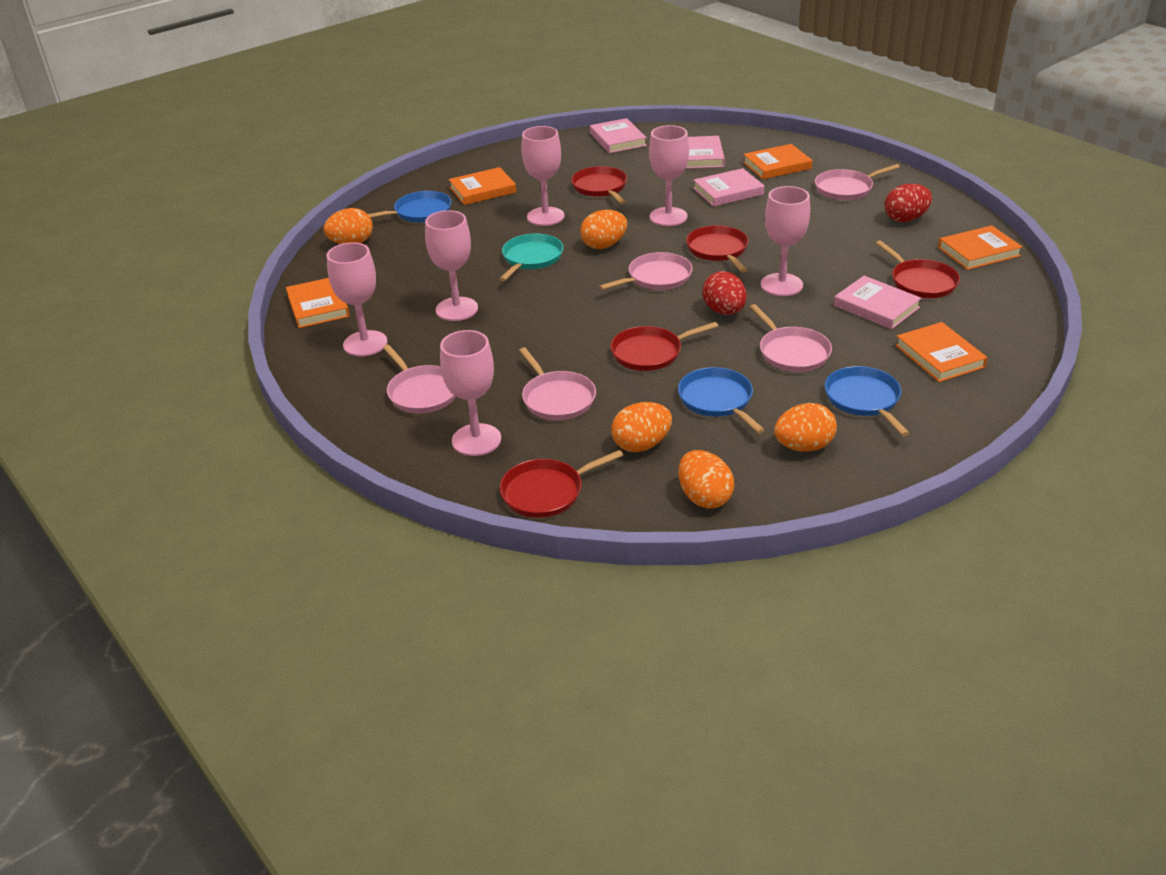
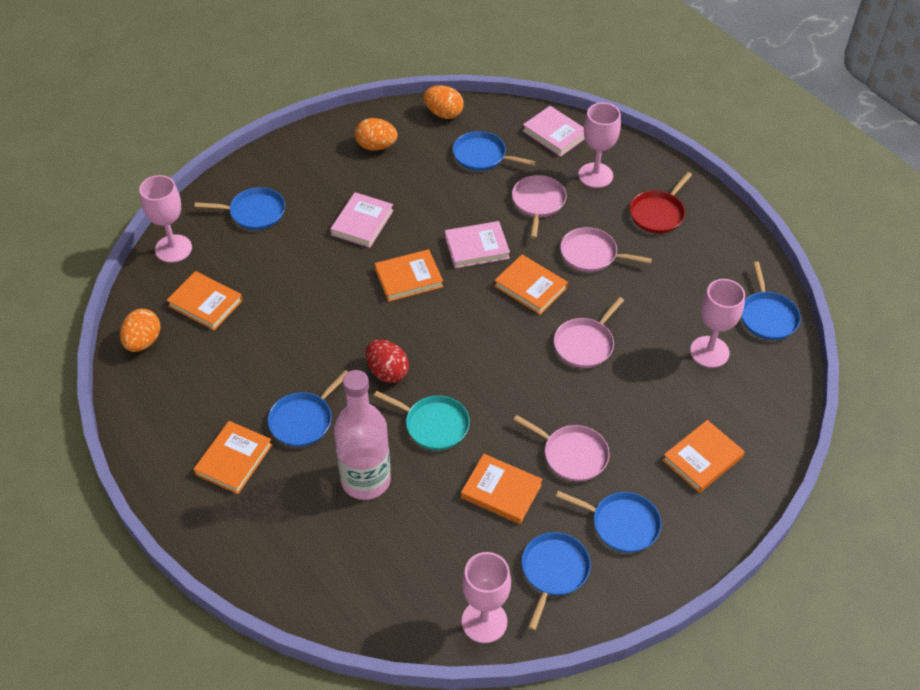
blue pan: 3 -> 6
orange book: 5 -> 6
orange egg: 5 -> 3
pink book: 4 -> 3
pink bottle: 0 -> 1
pink goblet: 6 -> 4
pink pan: 5 -> 4
red egg: 2 -> 1
red pan: 5 -> 1

